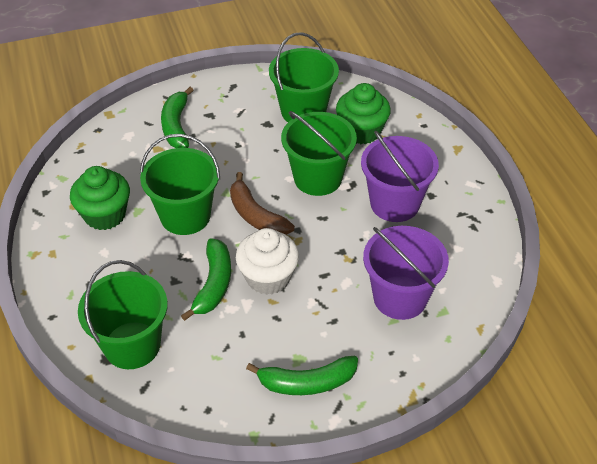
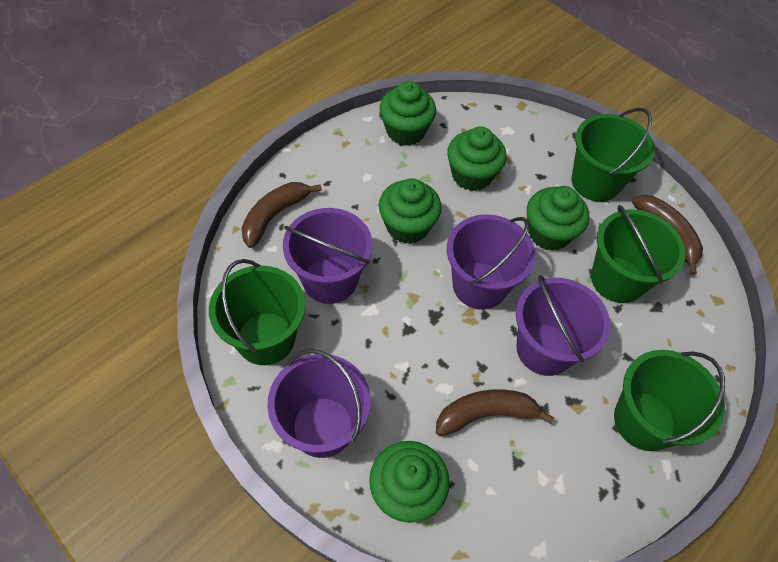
brown banana: 1 -> 3
green banana: 3 -> 0
green cupcake: 2 -> 5
purple bucket: 2 -> 4
white cupcake: 1 -> 0

